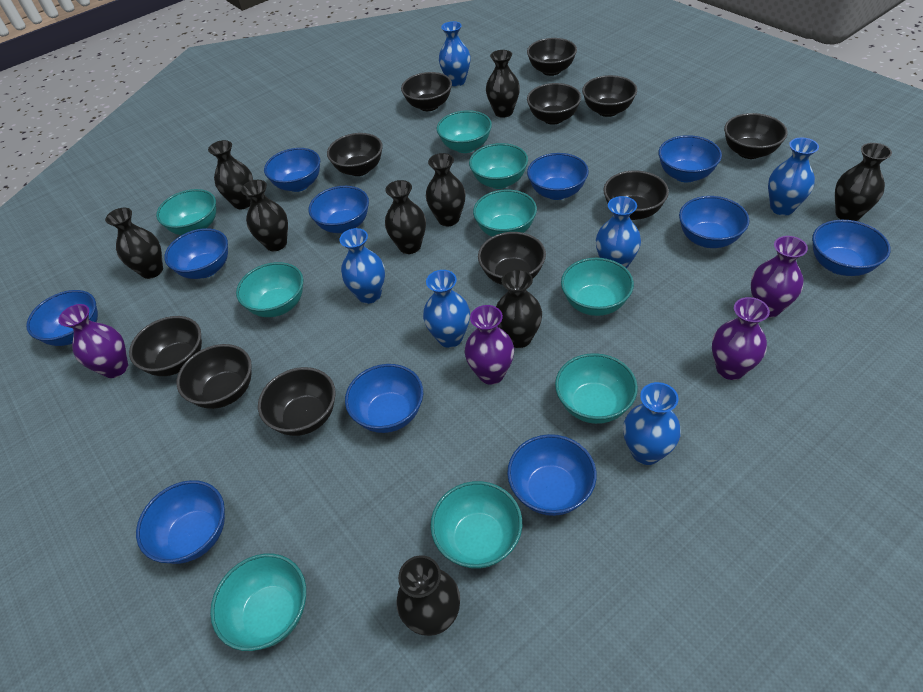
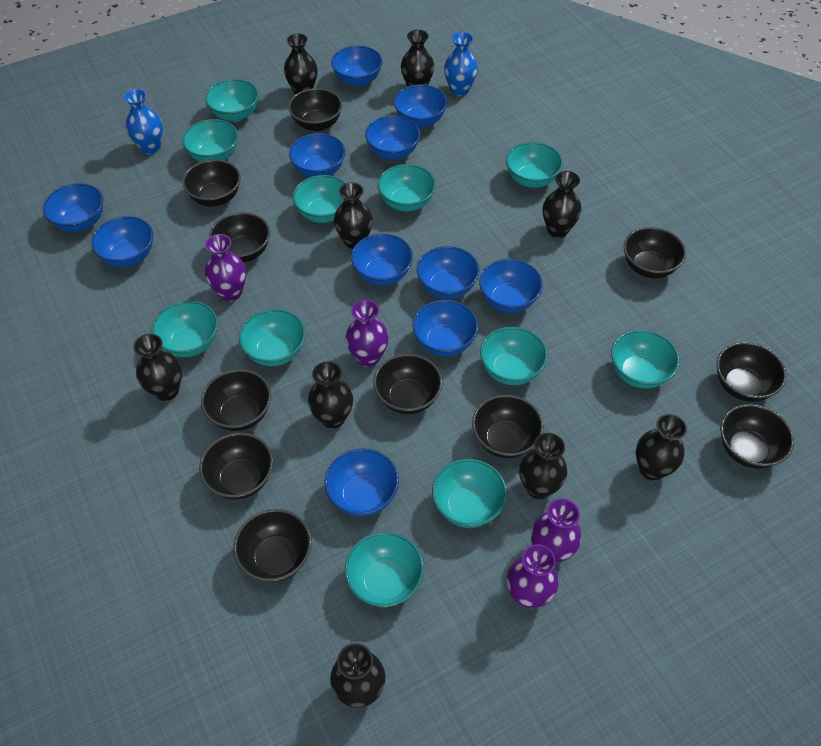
blue vase: 6 -> 2
turquoise bowl: 9 -> 11

